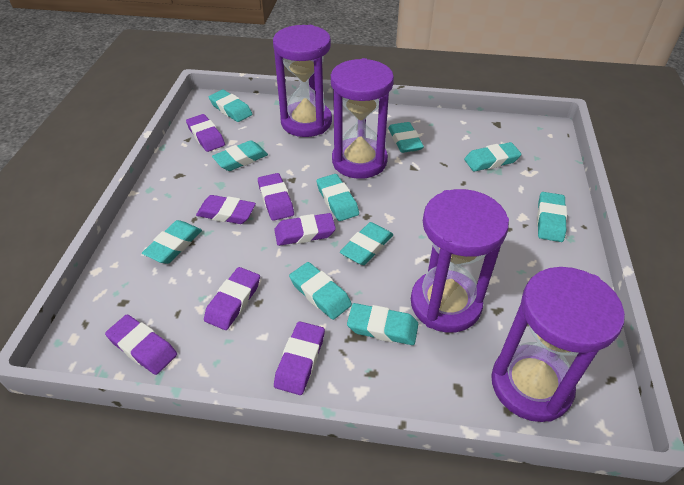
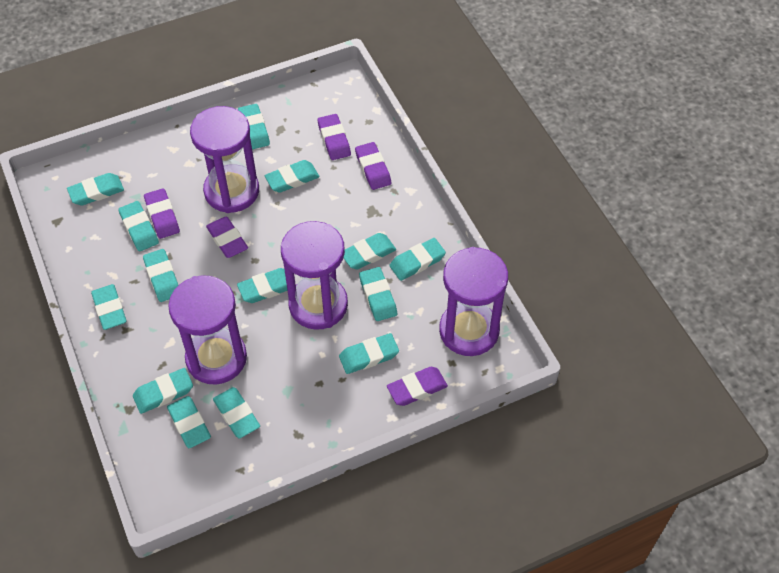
purple eraser: 7 -> 5
turquoise eraser: 10 -> 14

